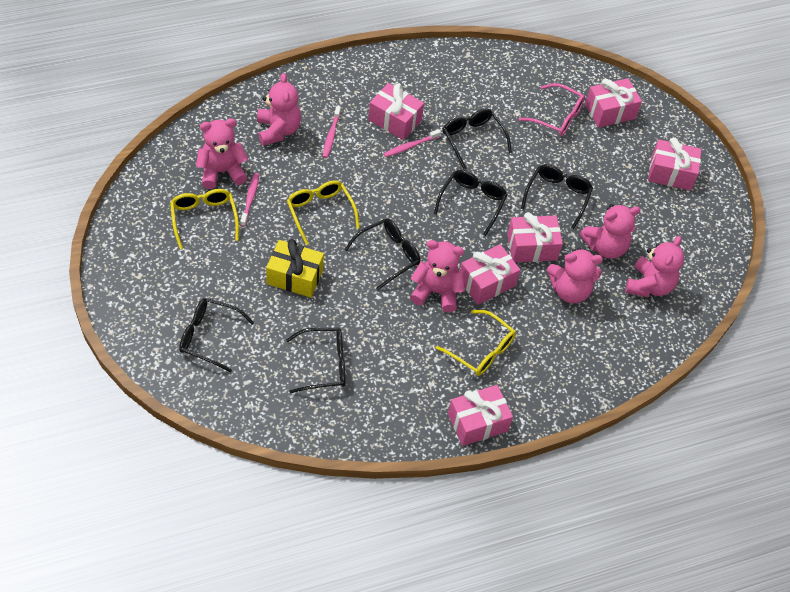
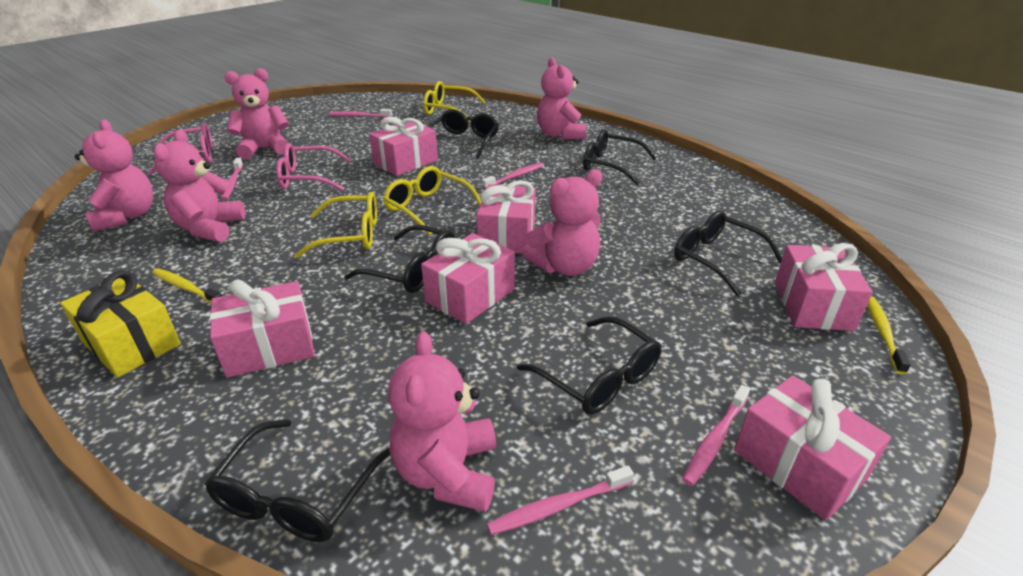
pink glasses: 1 -> 2
pink toothbrush: 3 -> 5
yellow toothbrush: 0 -> 2

